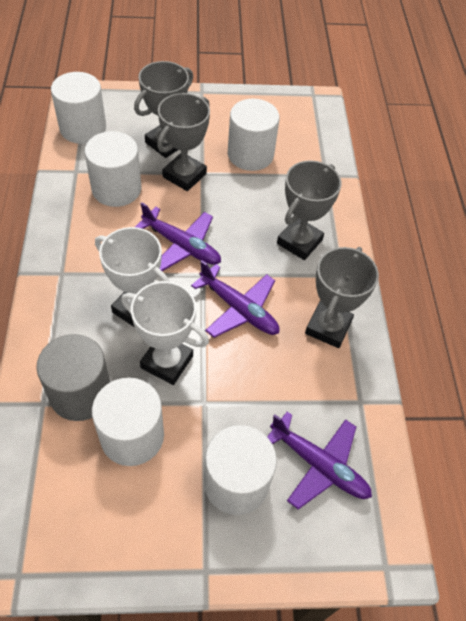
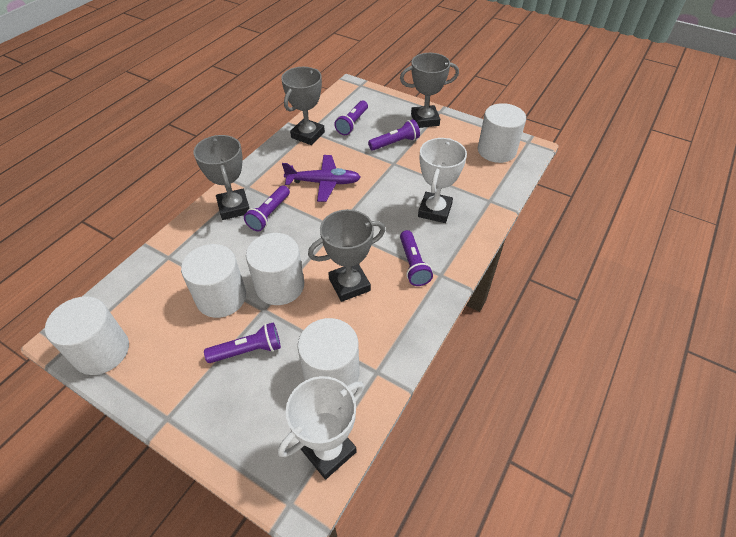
grey cylinder: 1 -> 0
purple flashlight: 0 -> 5
purple plane: 3 -> 1

